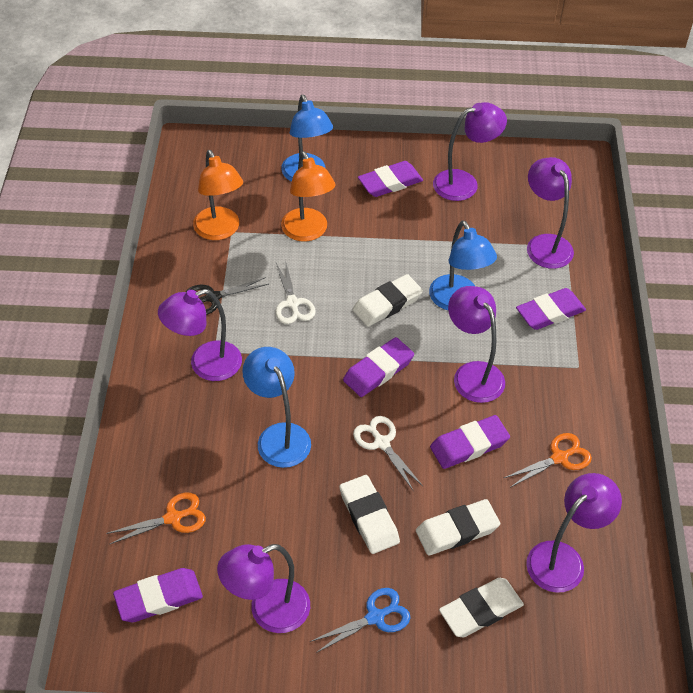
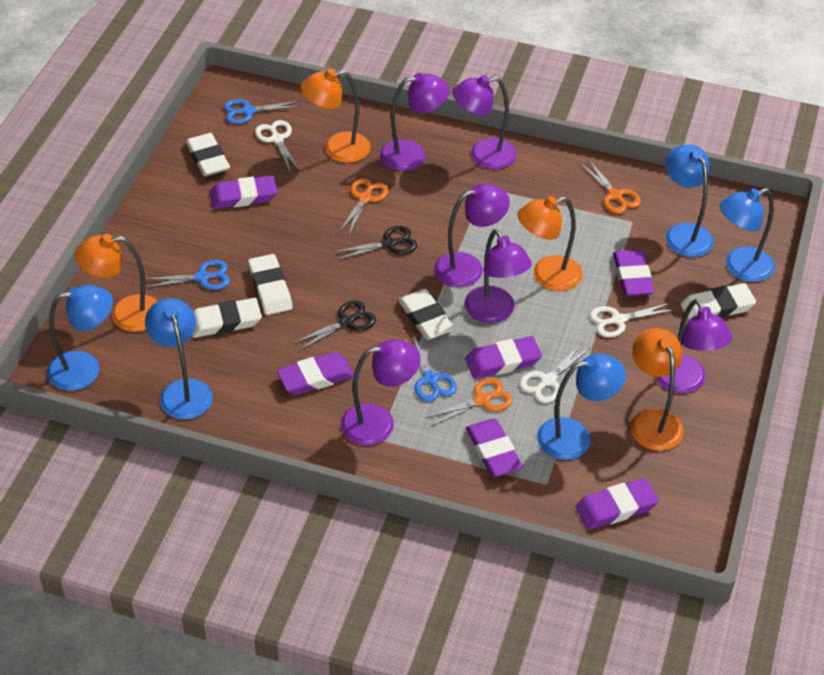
black scissors: 1 -> 2
blue lamp: 3 -> 5
blue scissors: 1 -> 3
orange lamp: 2 -> 4
orange scissors: 2 -> 3
purple eraser: 5 -> 6
white eraser: 4 -> 5
white scissors: 2 -> 3

